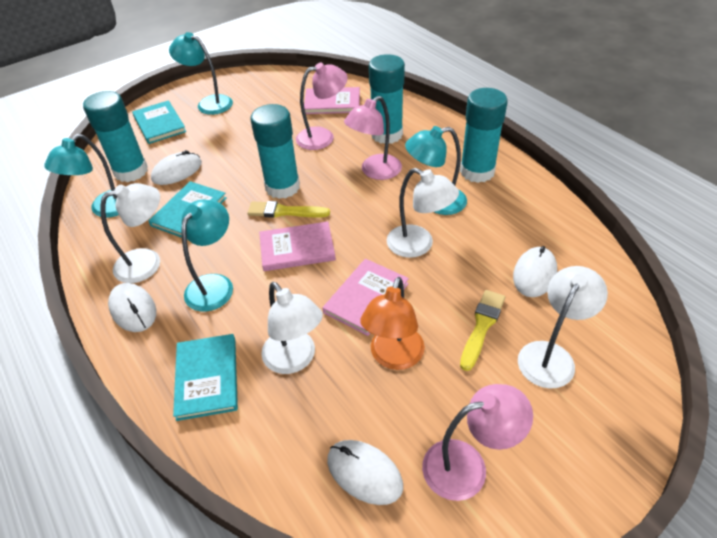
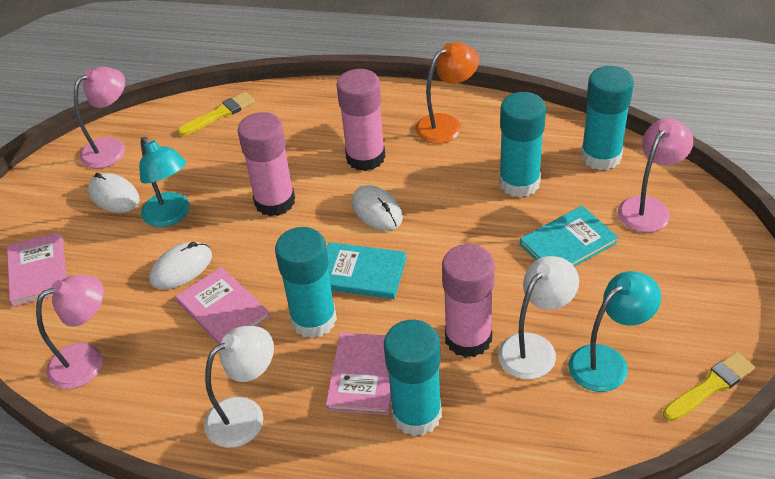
pink glue stick: 0 -> 3
turquoise book: 3 -> 2
turquoise lamp: 4 -> 2
white lamp: 4 -> 2
white mouse: 4 -> 3

